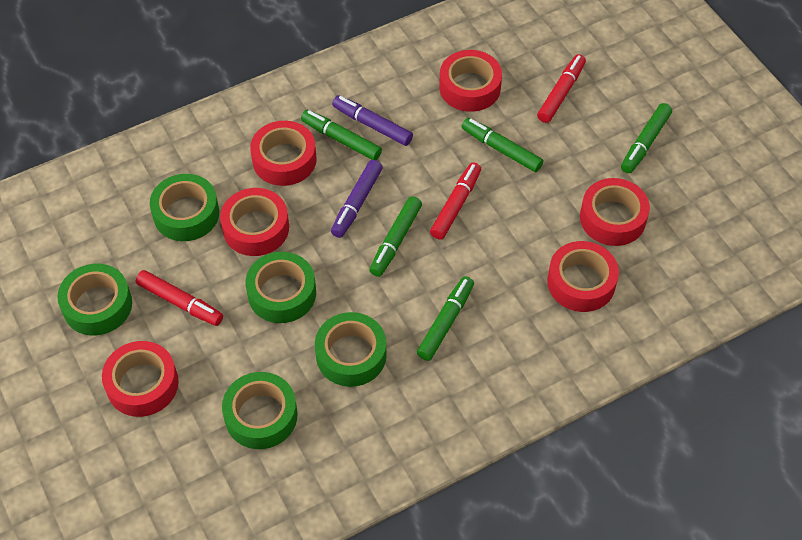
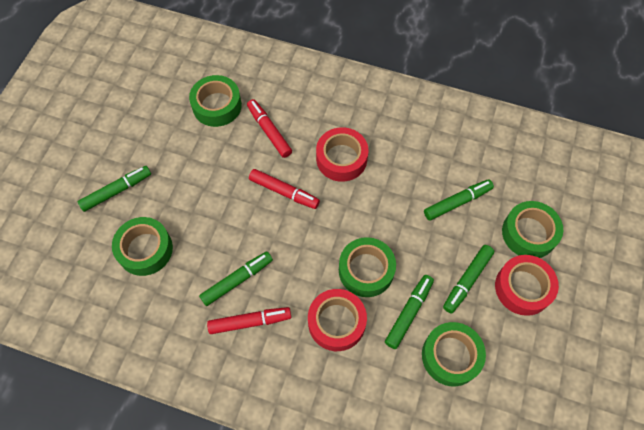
purple marker: 2 -> 0
red tape: 6 -> 3

